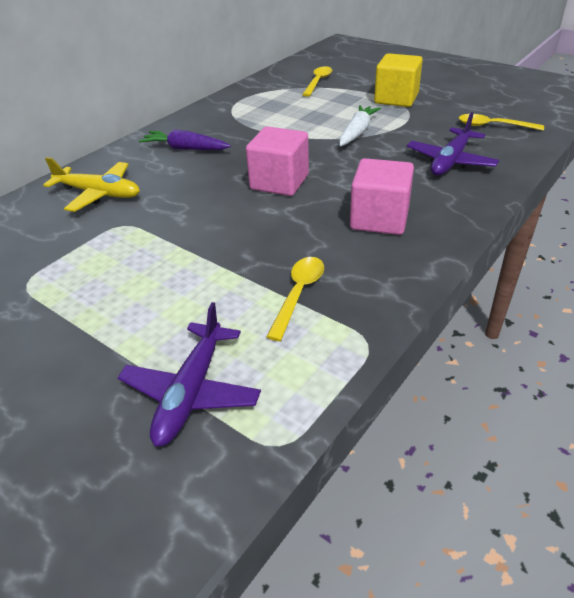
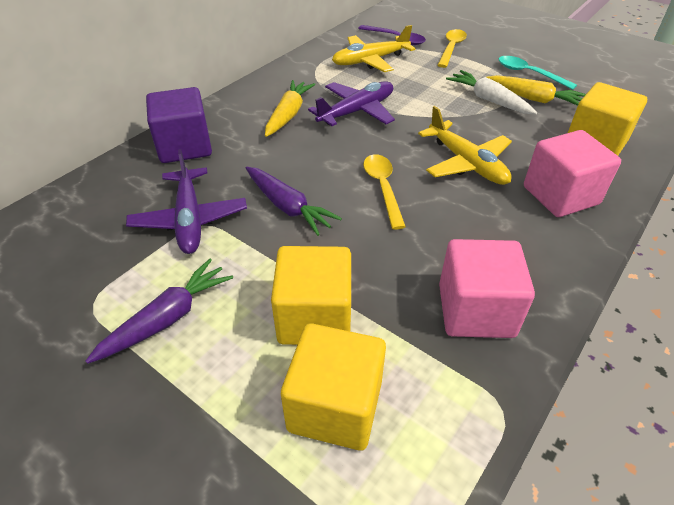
purple carrot: 1 -> 2
purple cube: 0 -> 1
purple spoon: 0 -> 1
turquoise spoon: 0 -> 1
yellow carrot: 0 -> 2
yellow cube: 1 -> 3
yellow plane: 1 -> 2
yellow spoon: 3 -> 2

